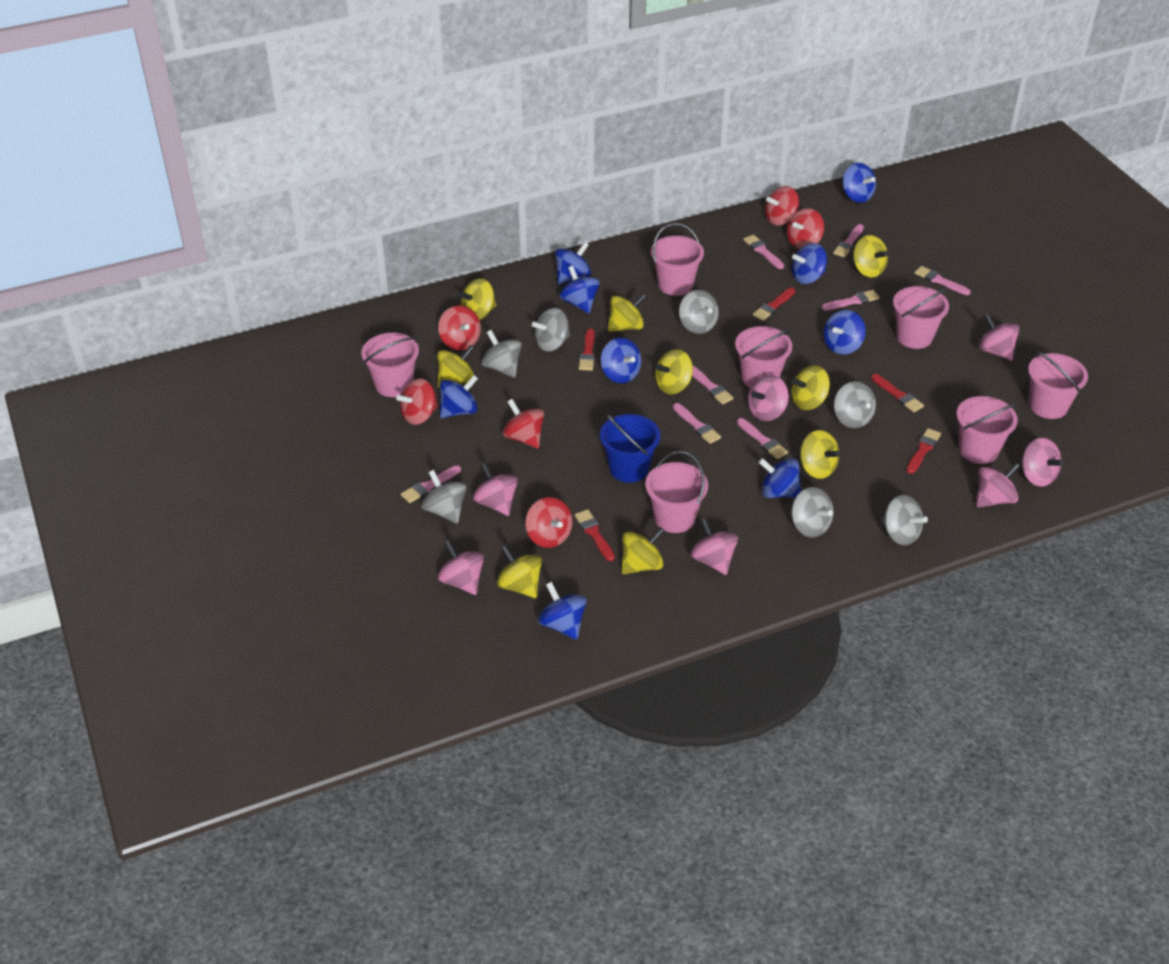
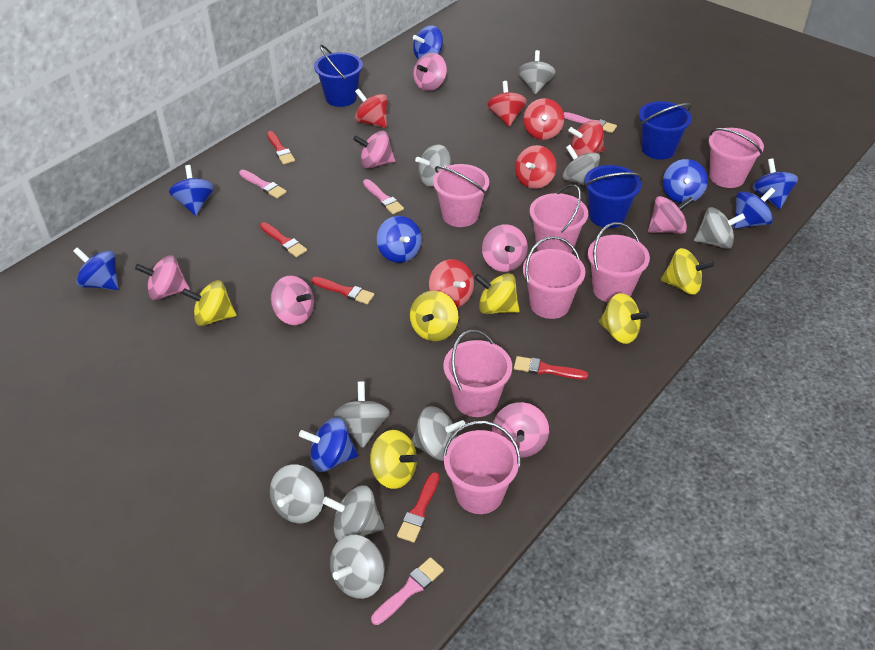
blue bucket: 1 -> 3
blue spinning top: 9 -> 8
grey spinning top: 7 -> 9
pink brush: 8 -> 4
yellow spinning top: 9 -> 6

